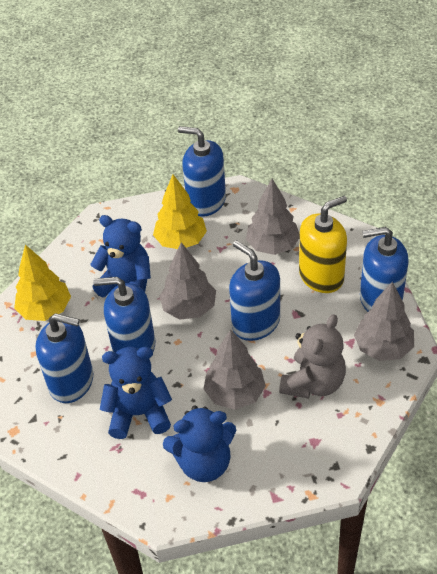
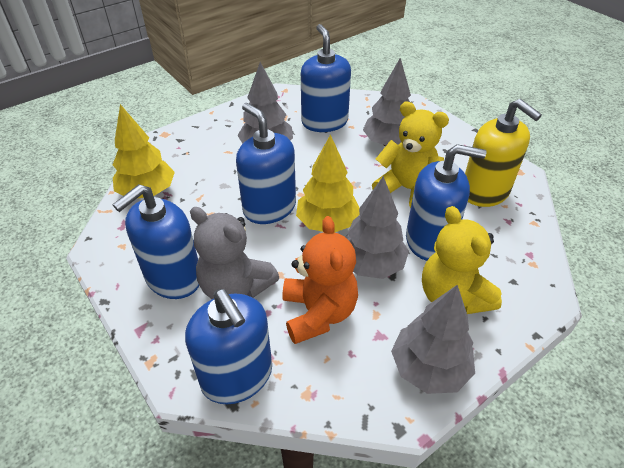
blue teddy bear: 3 -> 0
orange teddy bear: 0 -> 1
yellow teddy bear: 0 -> 2

